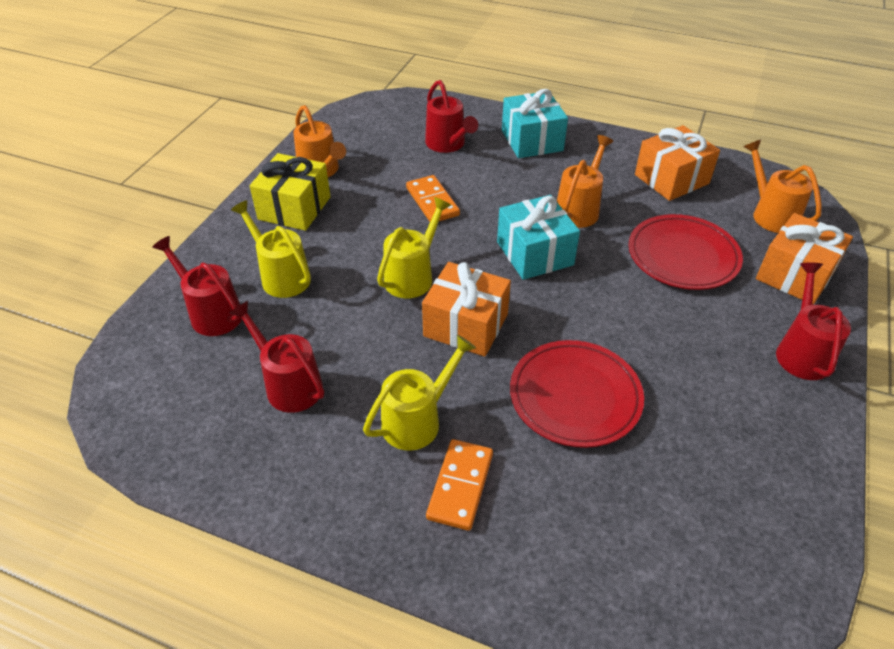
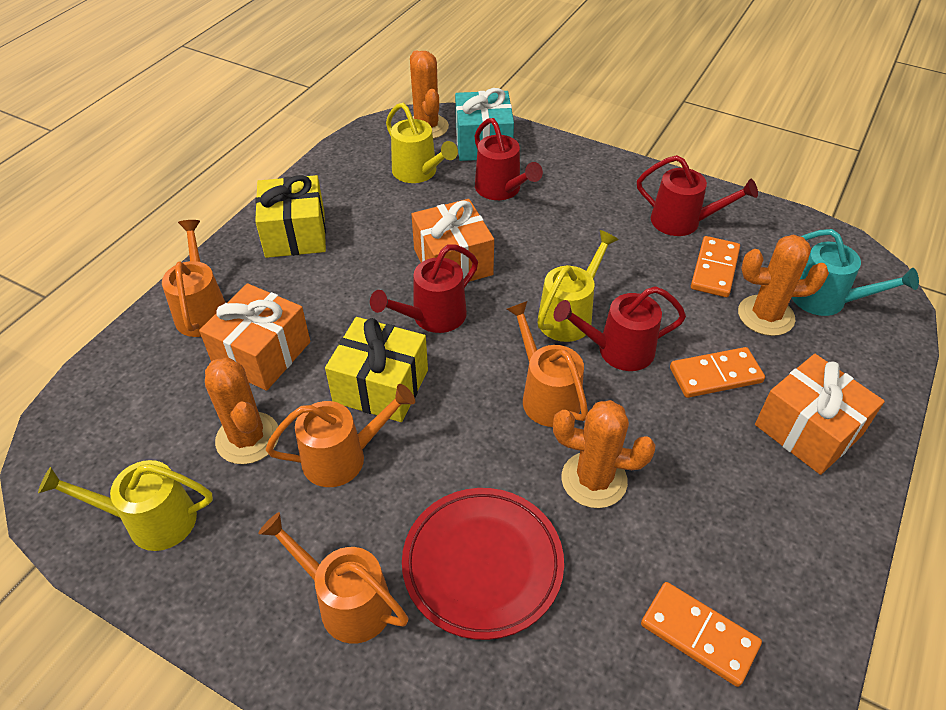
orange cactus: 0 -> 4
orange domino: 2 -> 3
orange watering can: 3 -> 4
red plate: 2 -> 1
turquoise gift: 2 -> 1
turquoise watering can: 0 -> 1
yellow gift: 1 -> 2

